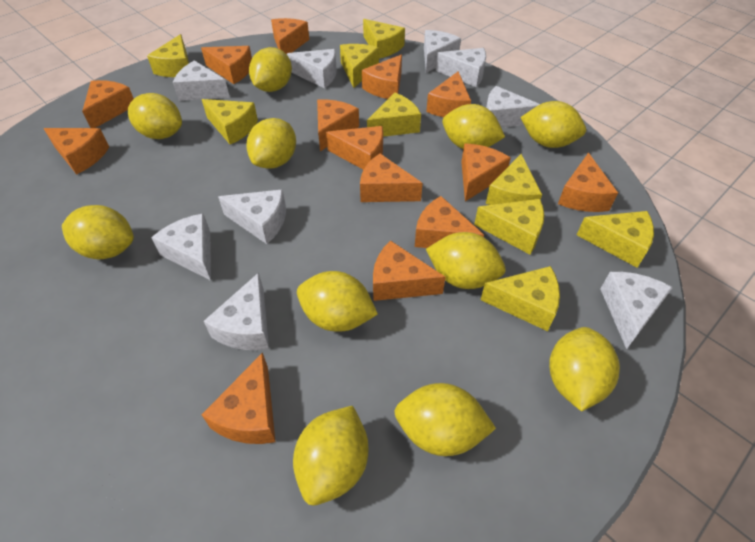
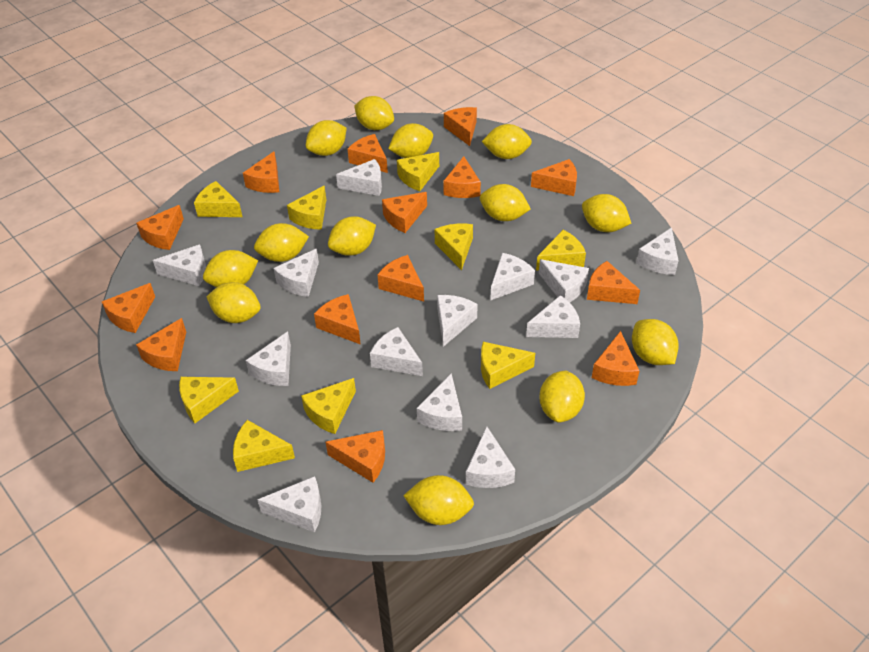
white cheese: 9 -> 13
yellow lemon: 11 -> 13

